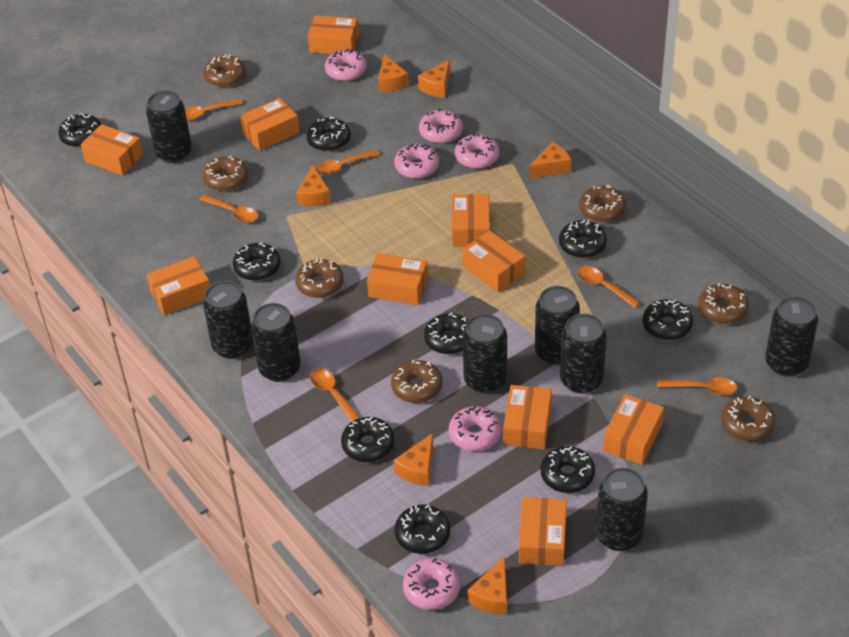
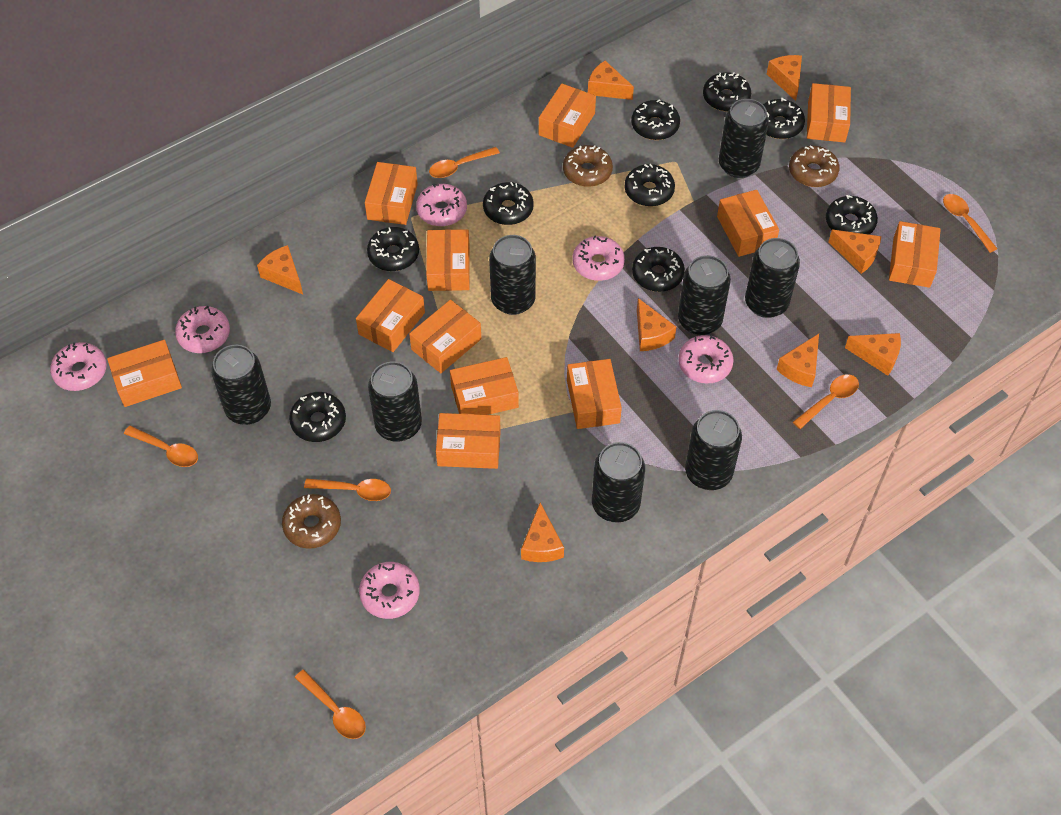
brown donut: 7 -> 3
orange box: 10 -> 12
orange cheese: 6 -> 8

